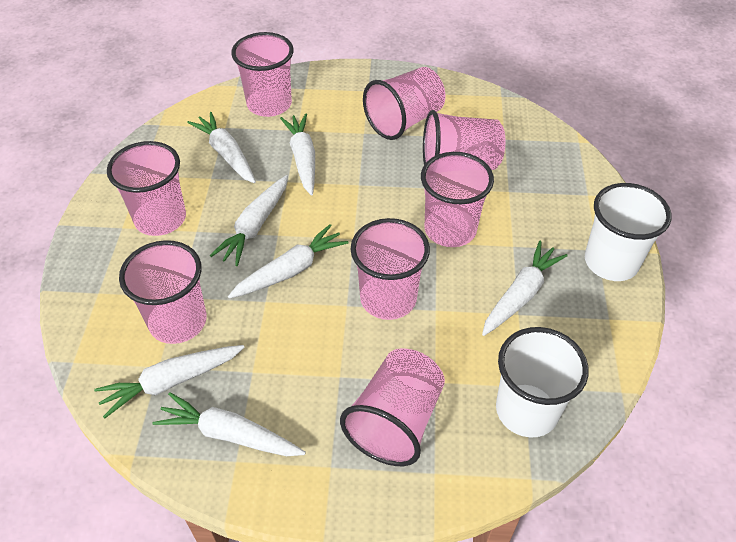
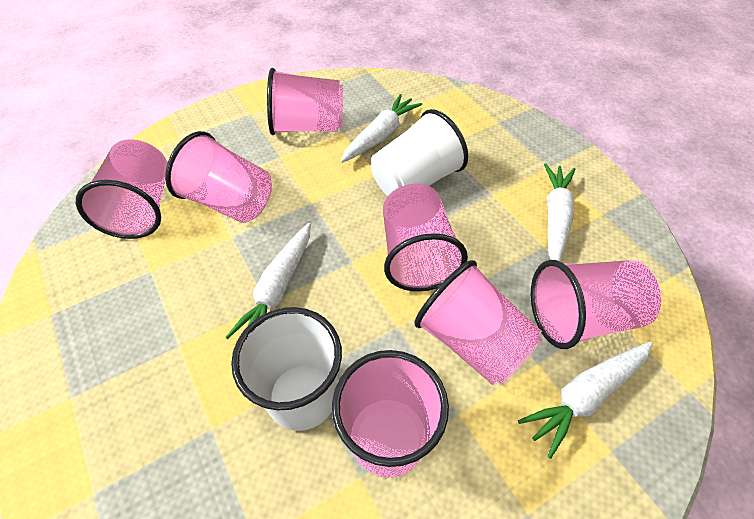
pink cup: 8 -> 7
white carrot: 7 -> 4

